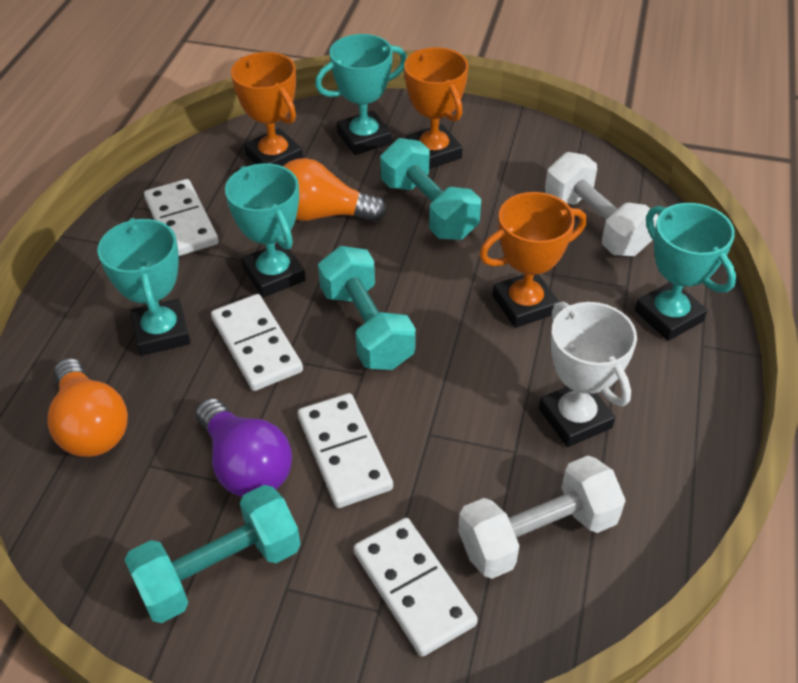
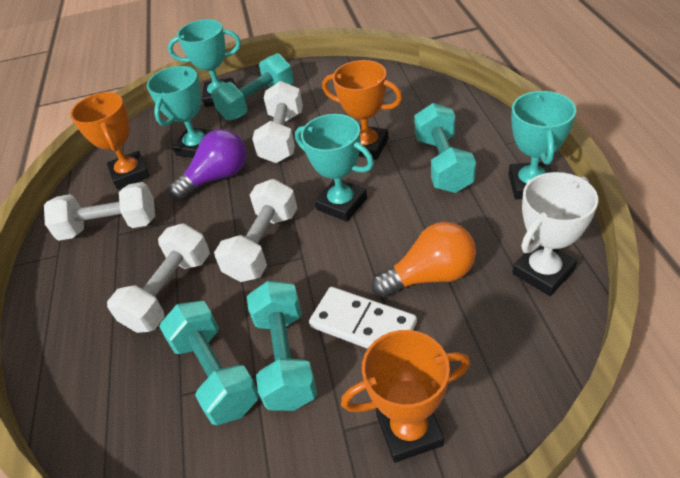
orange light bulb: 2 -> 1
turquoise dumbbell: 3 -> 4
white domino: 4 -> 1
white dumbbell: 2 -> 4

